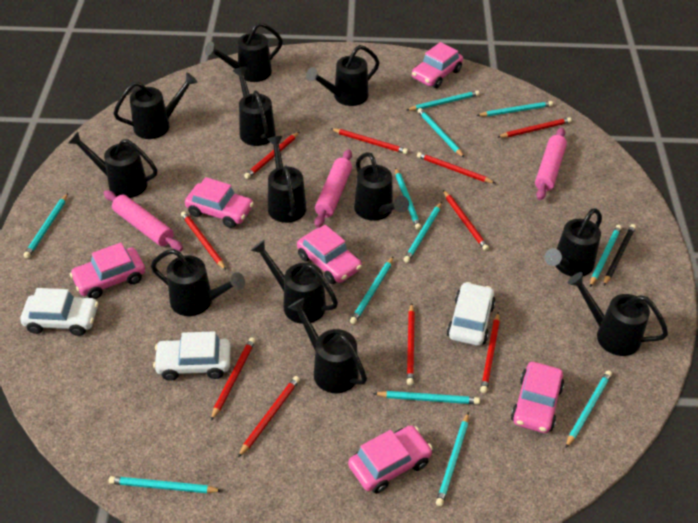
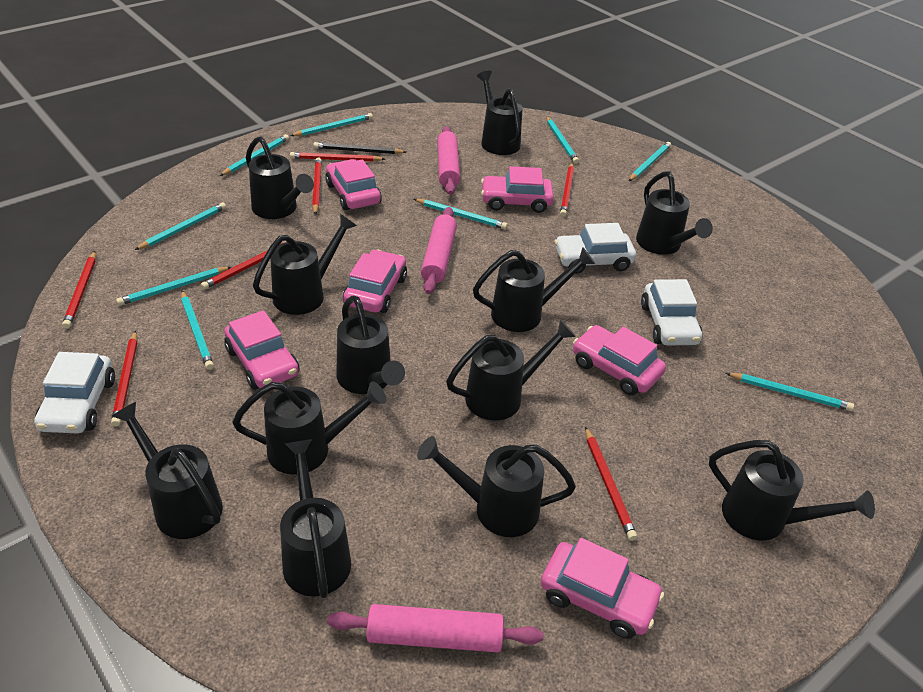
red pencil: 10 -> 7
turquoise pencil: 12 -> 9

